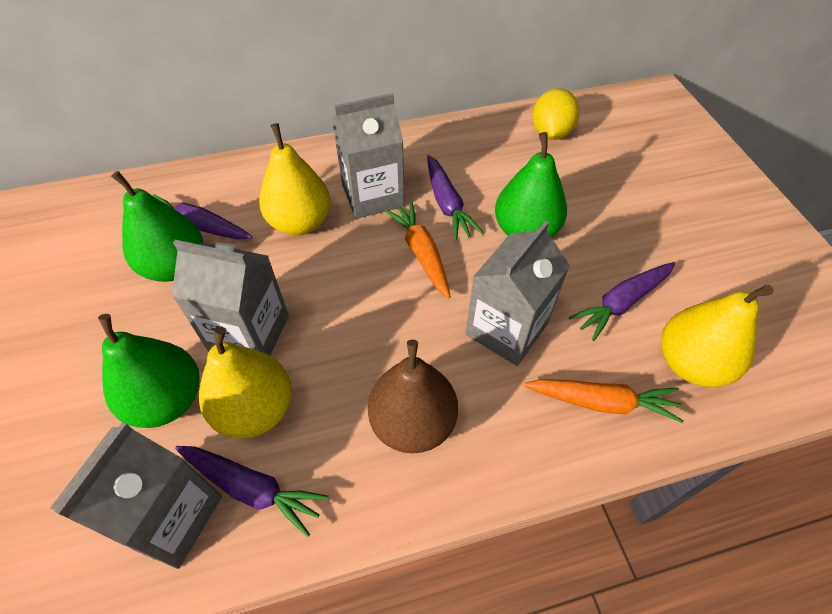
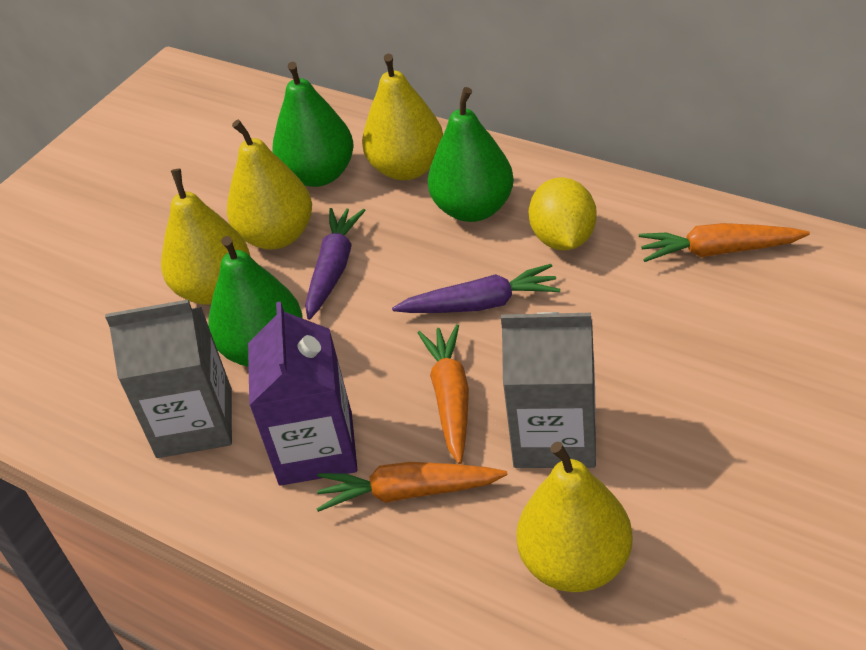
brown pear: 1 -> 0
grey carton: 4 -> 2
orange carrot: 2 -> 3
purple carrot: 4 -> 2
purple carton: 0 -> 1
yellow pear: 3 -> 4

